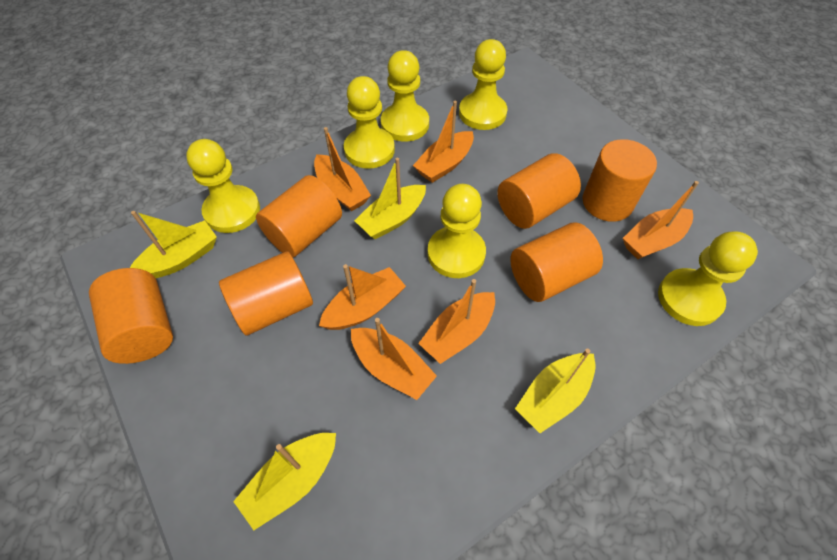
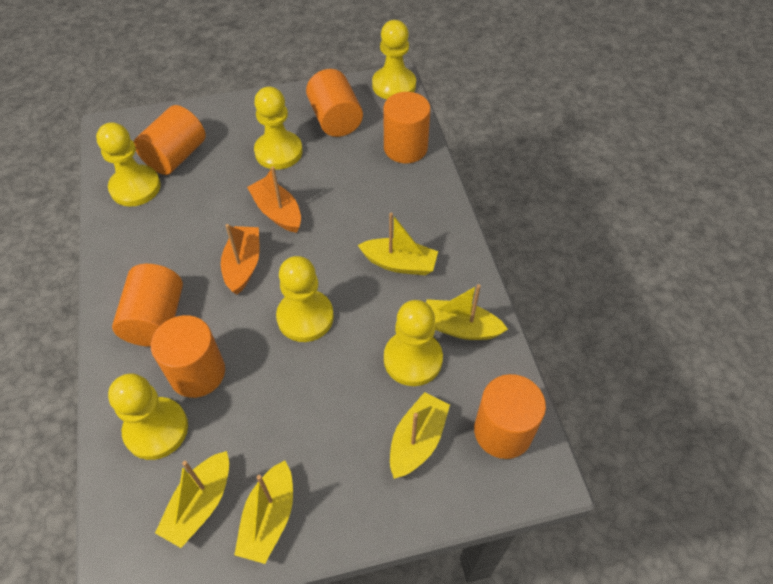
orange boat: 6 -> 2
yellow boat: 4 -> 5

